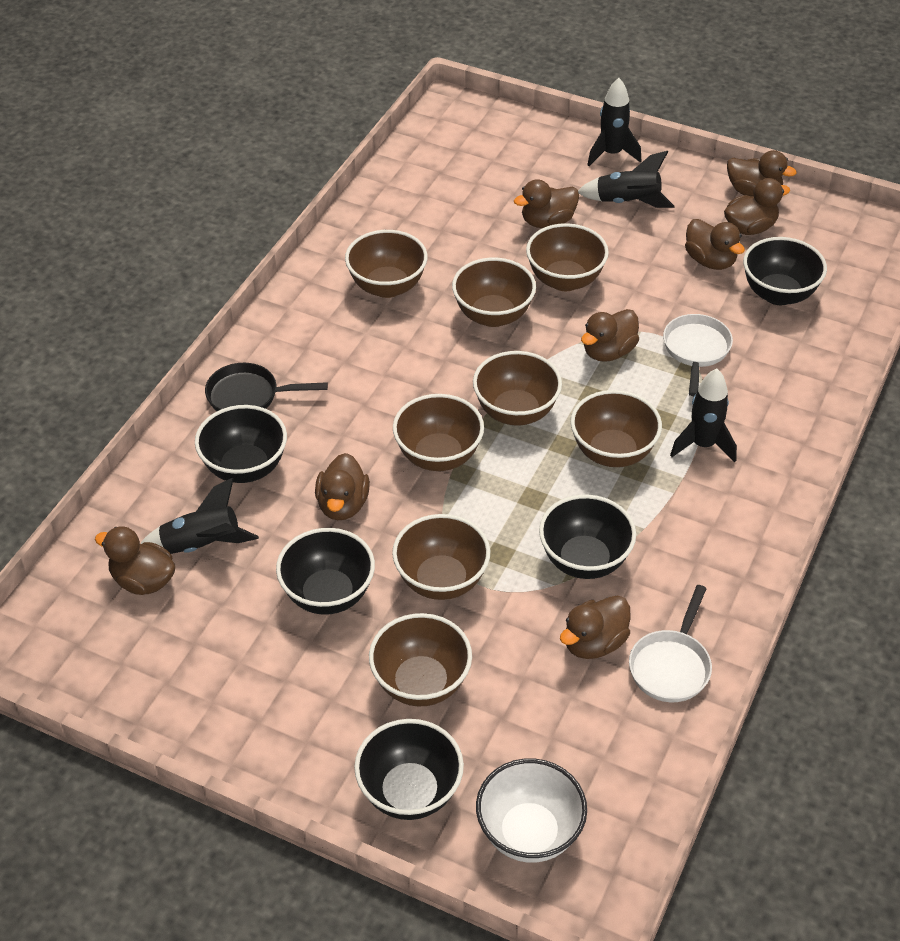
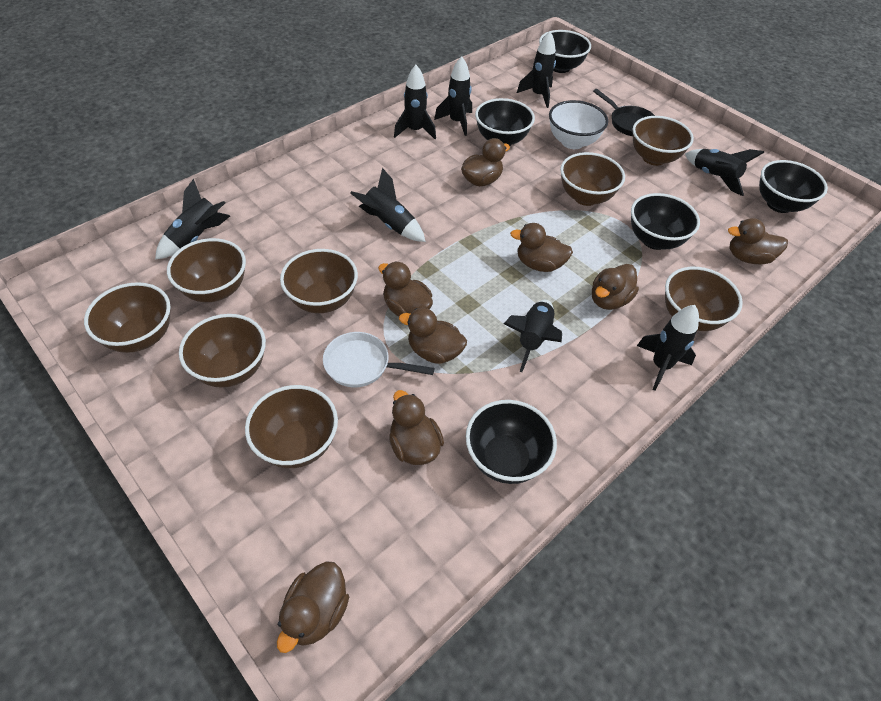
black rocket: 4 -> 8
white pan: 2 -> 1

